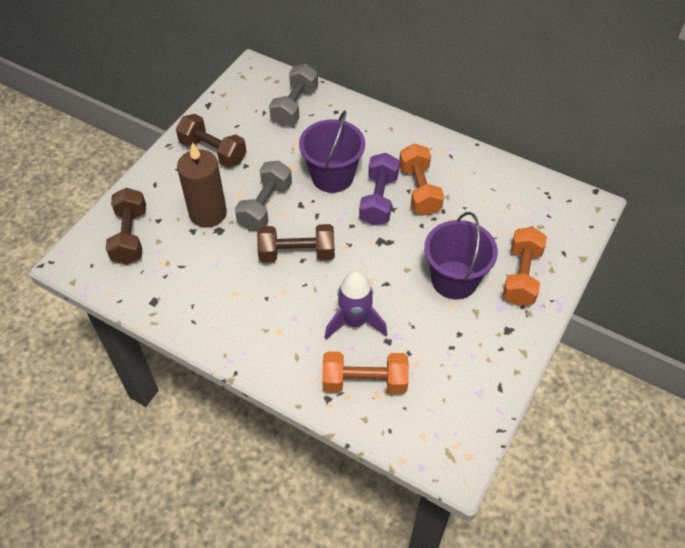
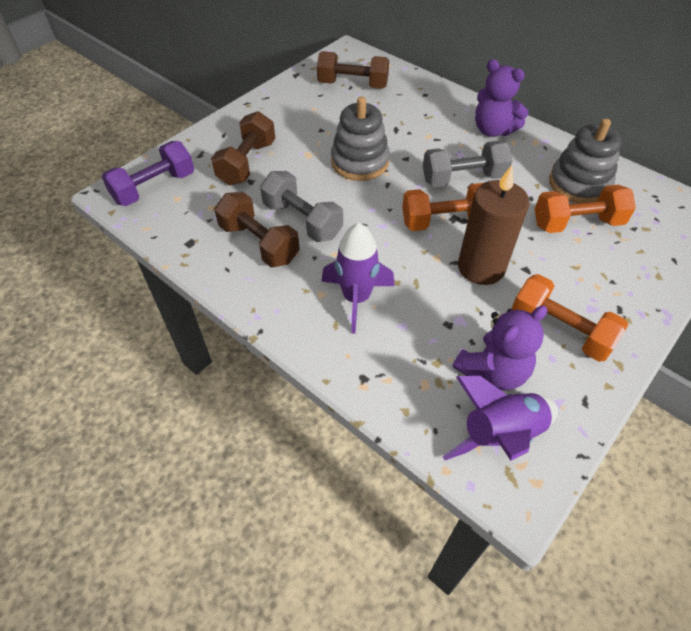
grey stacking toy: 0 -> 2
purple bucket: 2 -> 0
purple rocket: 1 -> 2
purple teddy bear: 0 -> 2

